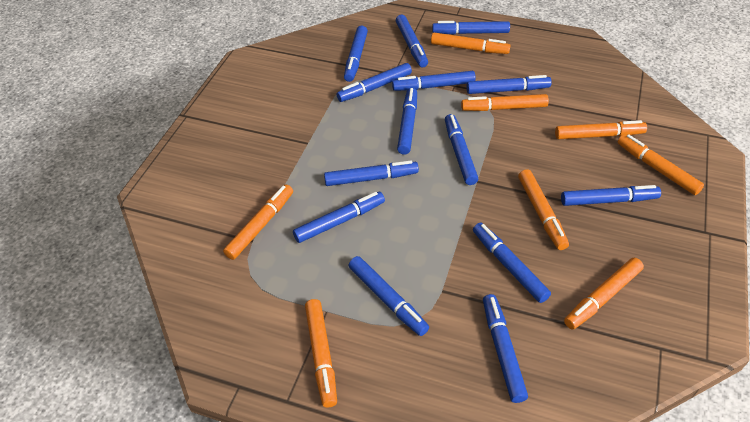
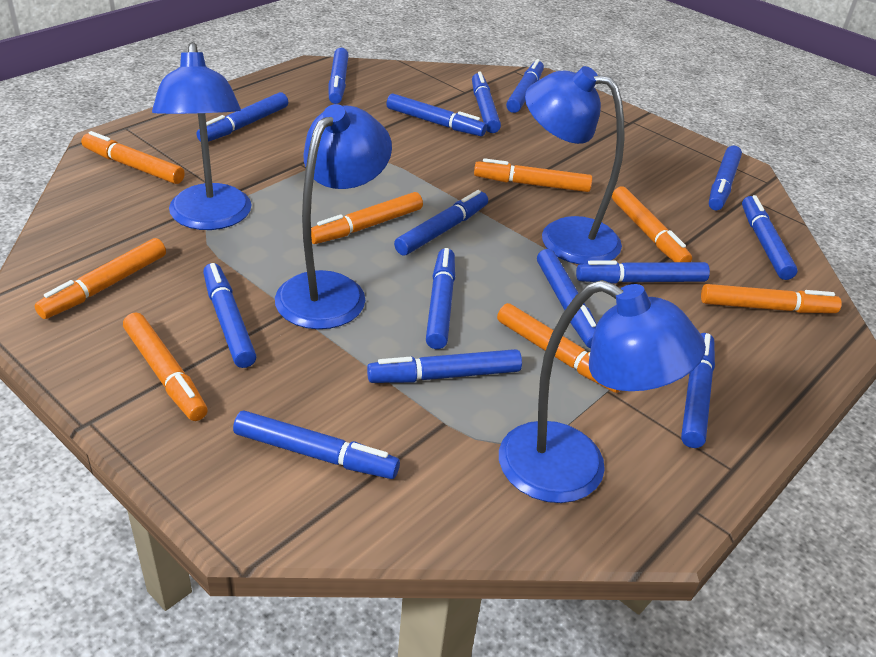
blue lamp: 0 -> 4
blue marker: 14 -> 15

